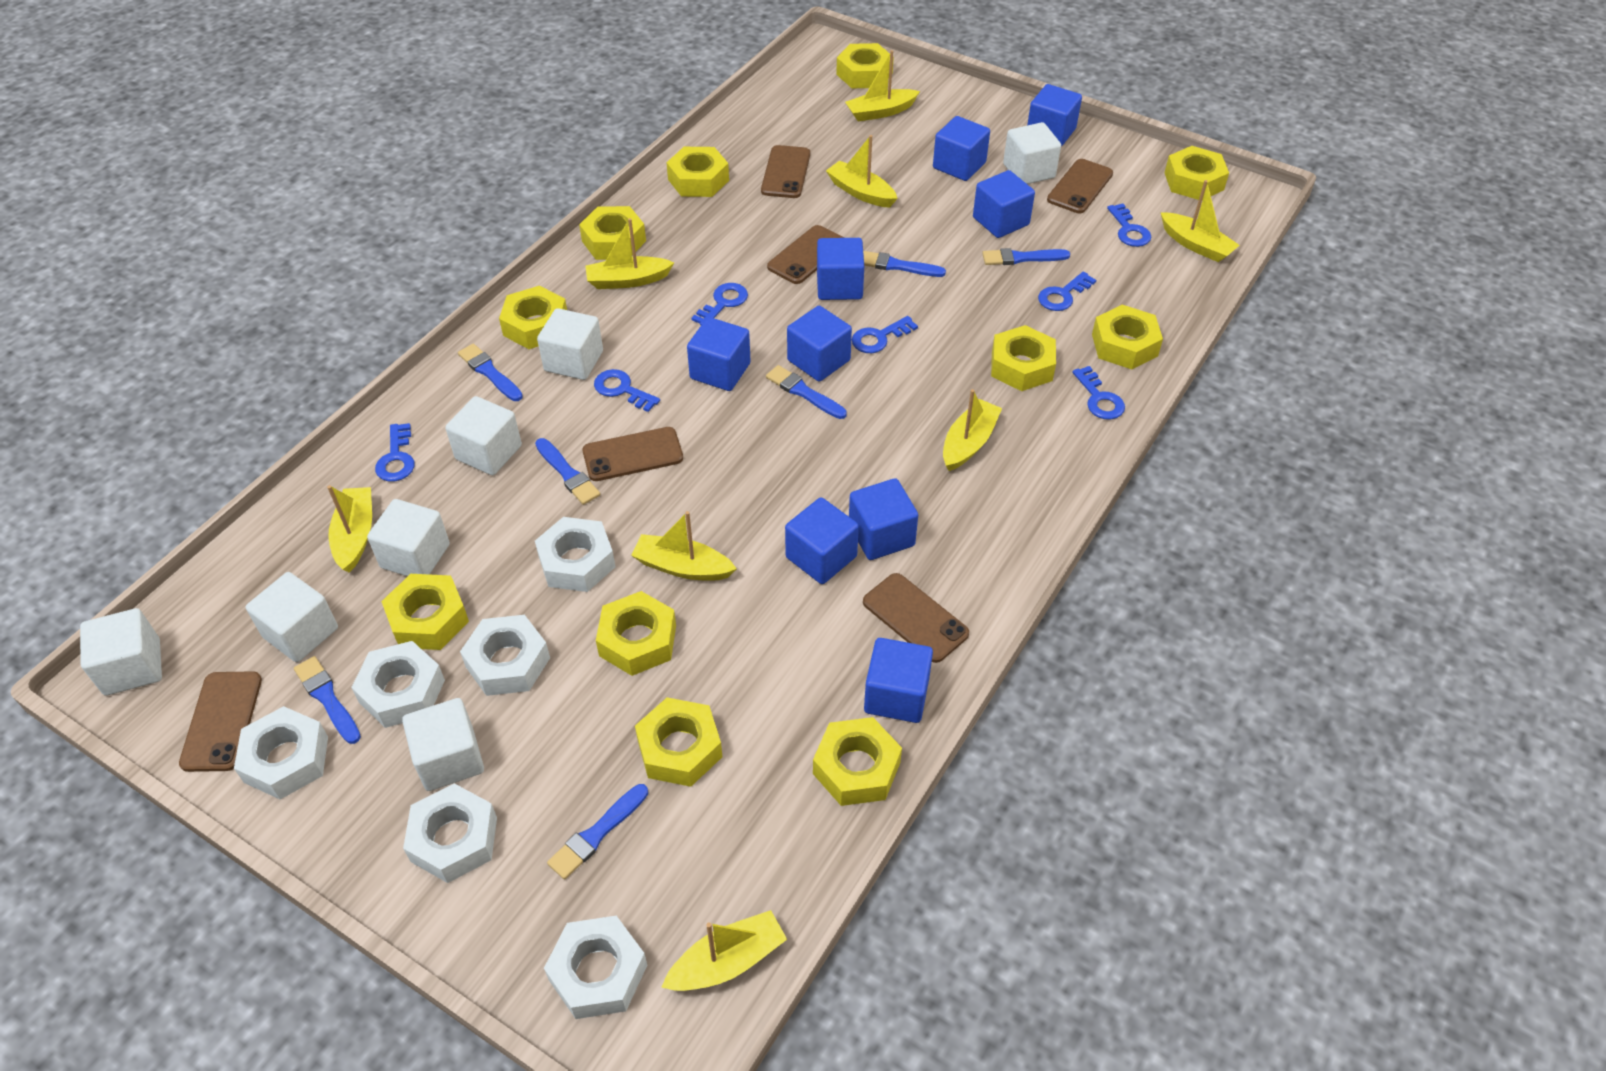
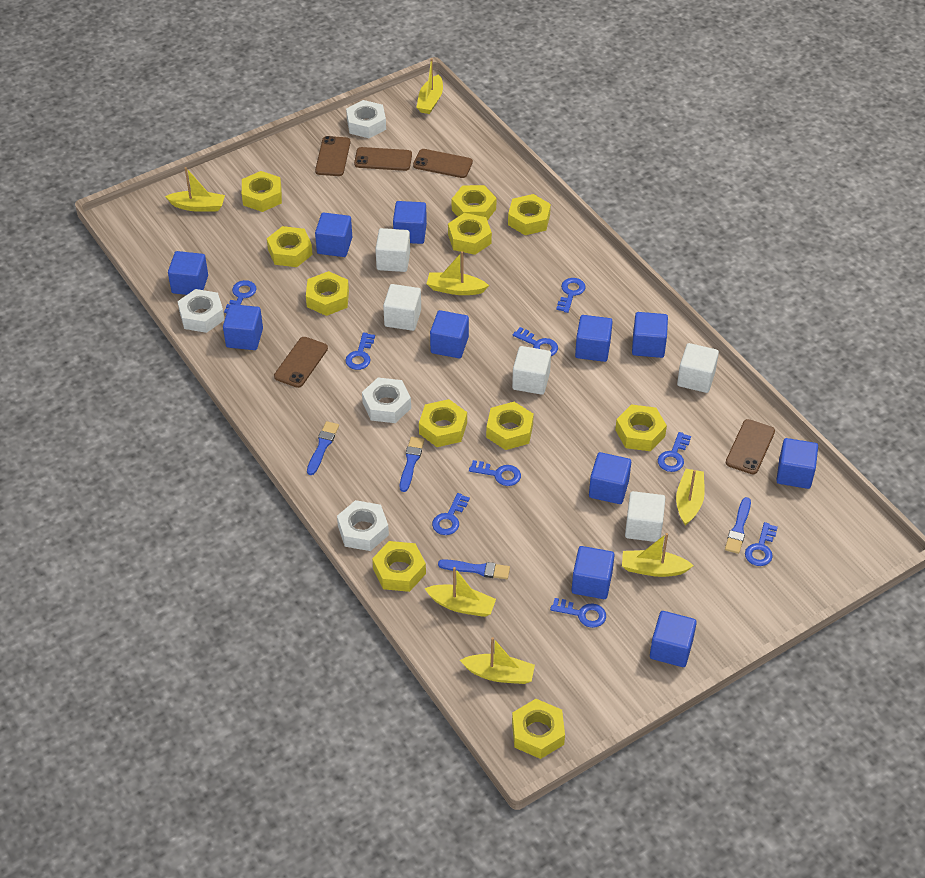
blue brush: 7 -> 4
blue cube: 9 -> 11
blue key: 7 -> 9
brown phone: 6 -> 5
white cube: 7 -> 5
white nut: 6 -> 4
yellow boat: 8 -> 7

